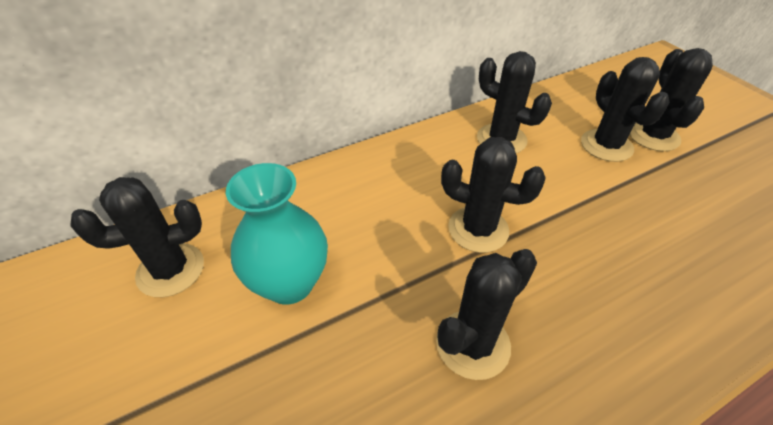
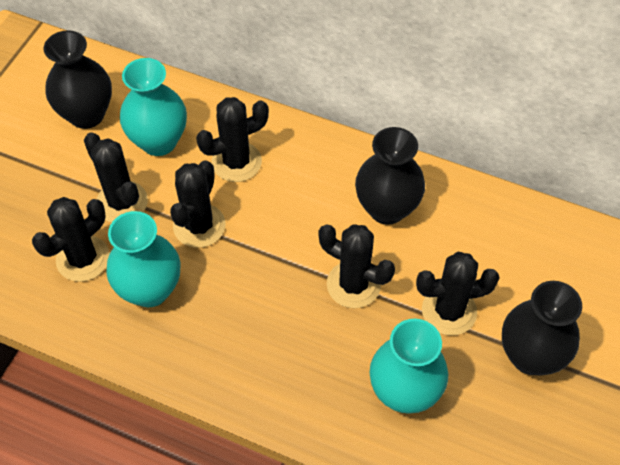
black vase: 0 -> 3
turquoise vase: 1 -> 3

